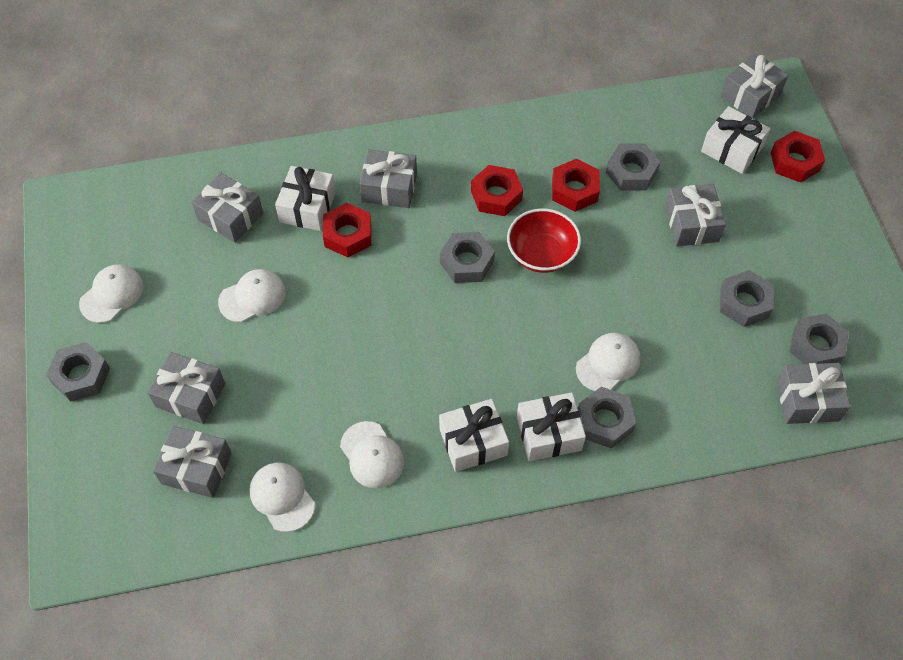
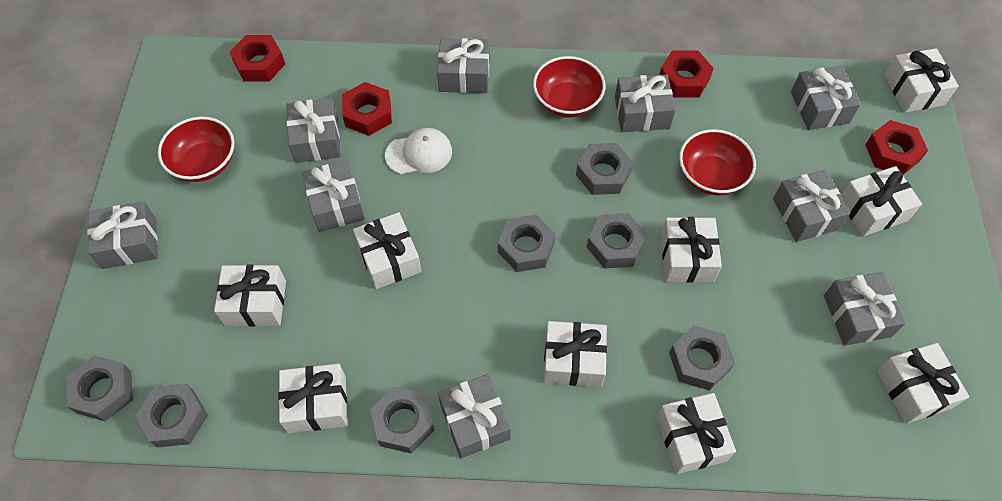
grey gift: 7 -> 9
grey nut: 6 -> 7
red bowl: 1 -> 3
white cap: 5 -> 1
white gift: 4 -> 9

